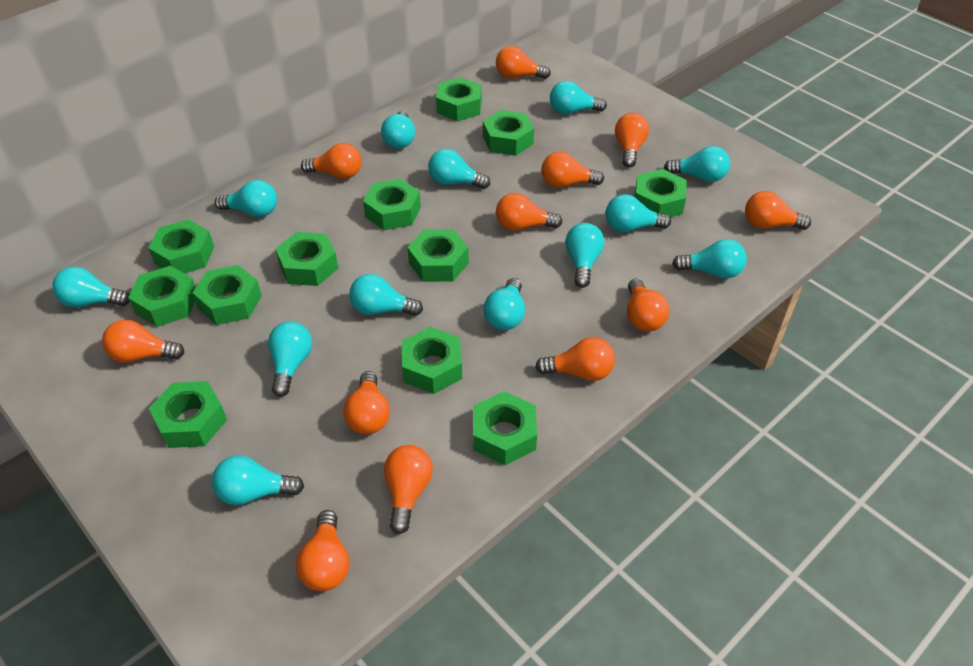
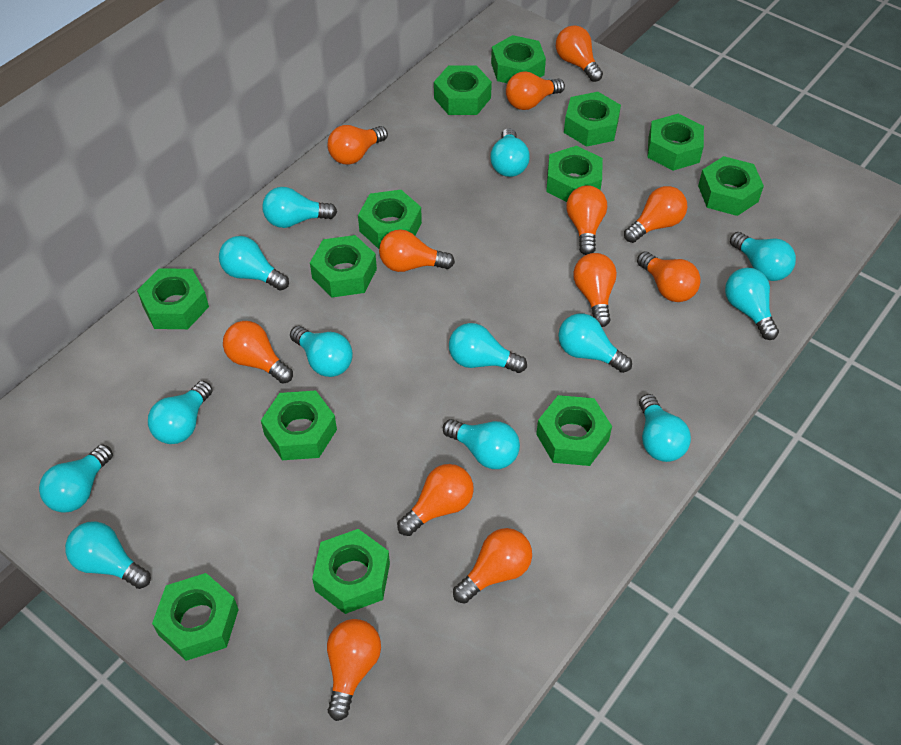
green nut: 12 -> 13

